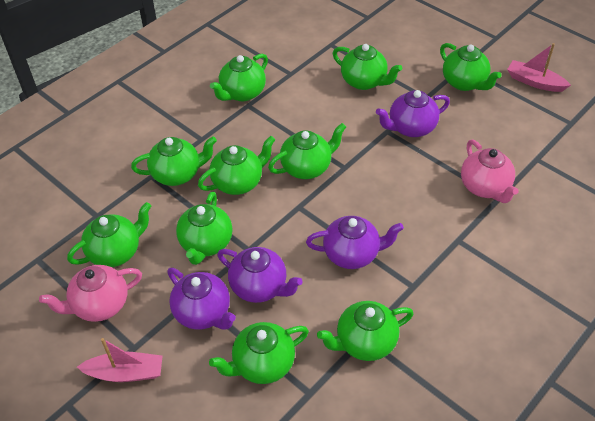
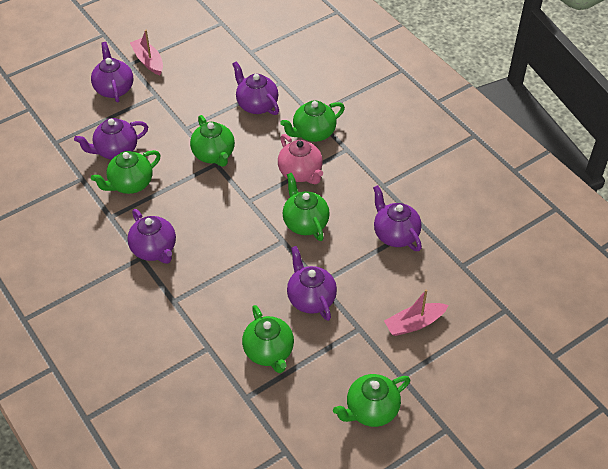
green teapot: 10 -> 6
pink teapot: 2 -> 1
purple teapot: 4 -> 6

